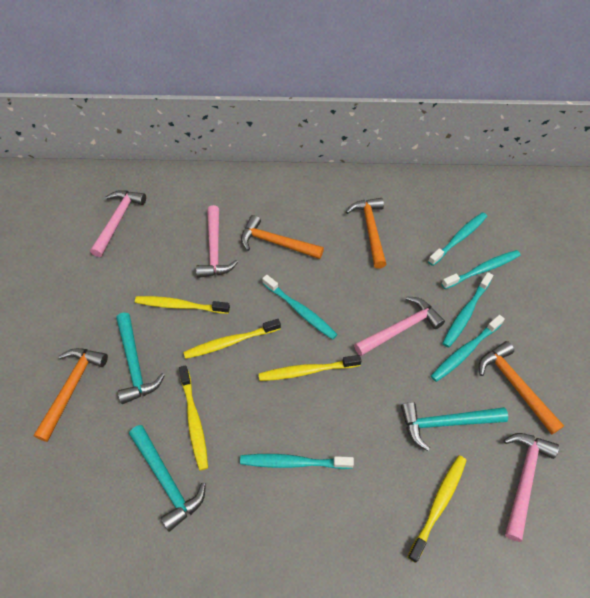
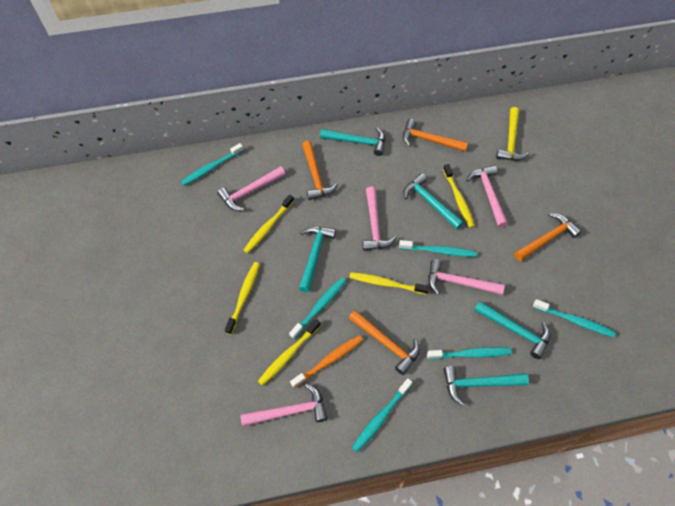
orange toothbrush: 0 -> 1
pink hammer: 4 -> 5
turquoise hammer: 3 -> 5
yellow hammer: 0 -> 1

